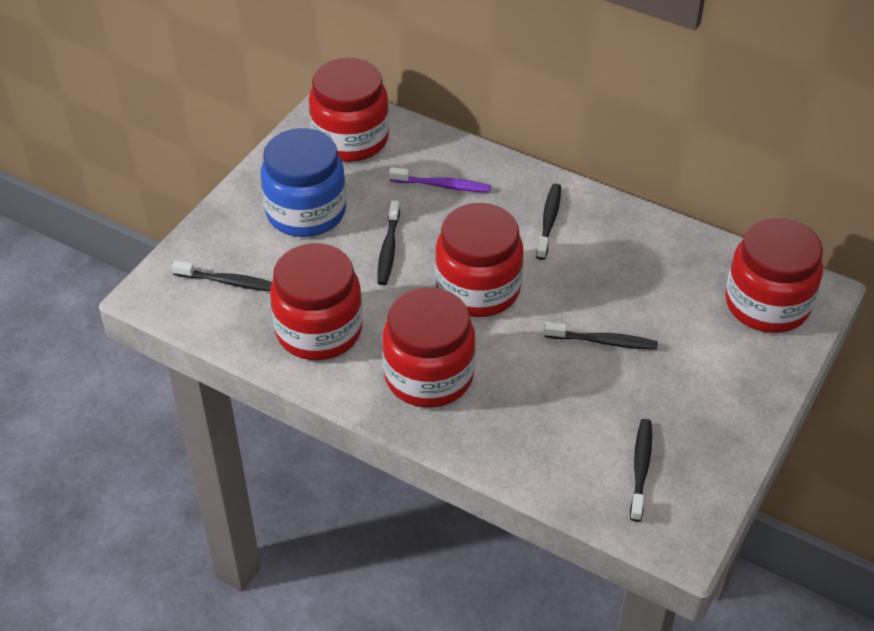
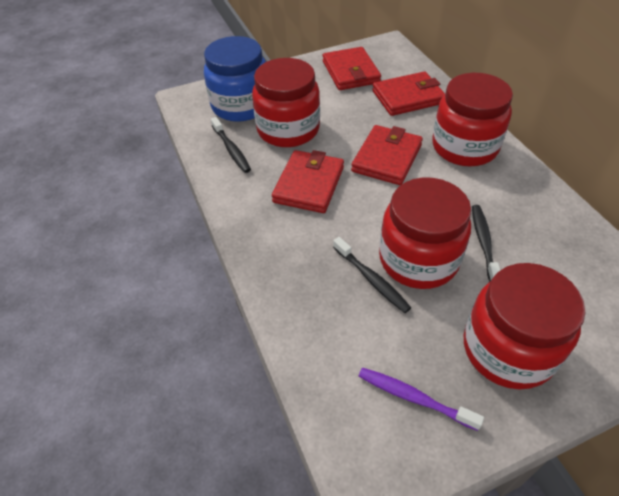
black toothbrush: 5 -> 3
red jar: 5 -> 4
red wallet: 0 -> 4

